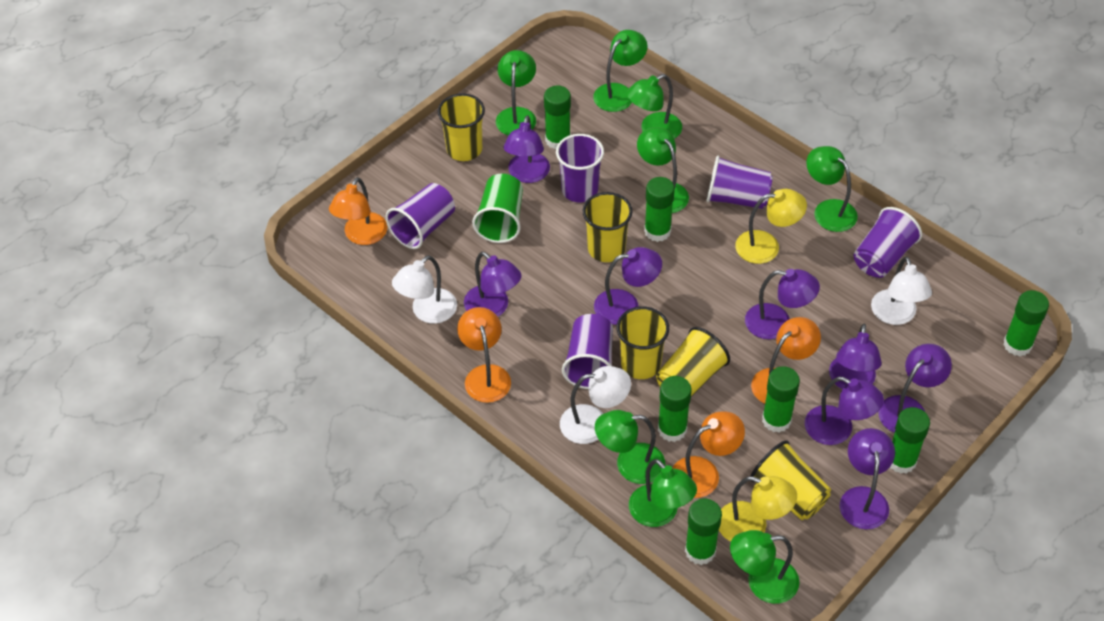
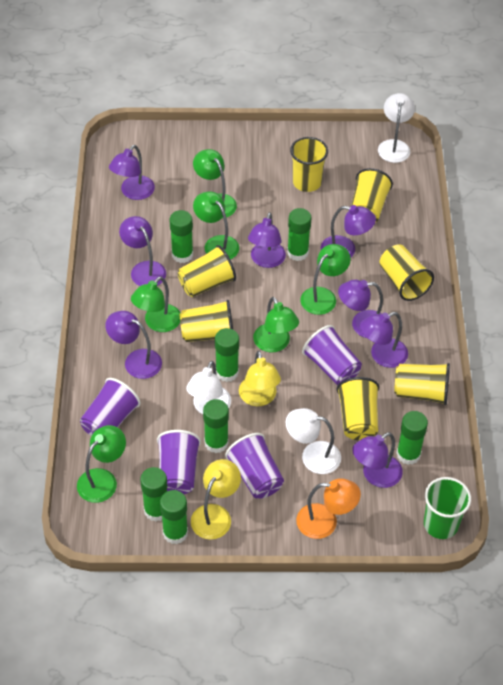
green lamp: 8 -> 6
orange lamp: 4 -> 1
purple cup: 5 -> 4
yellow cup: 5 -> 7

